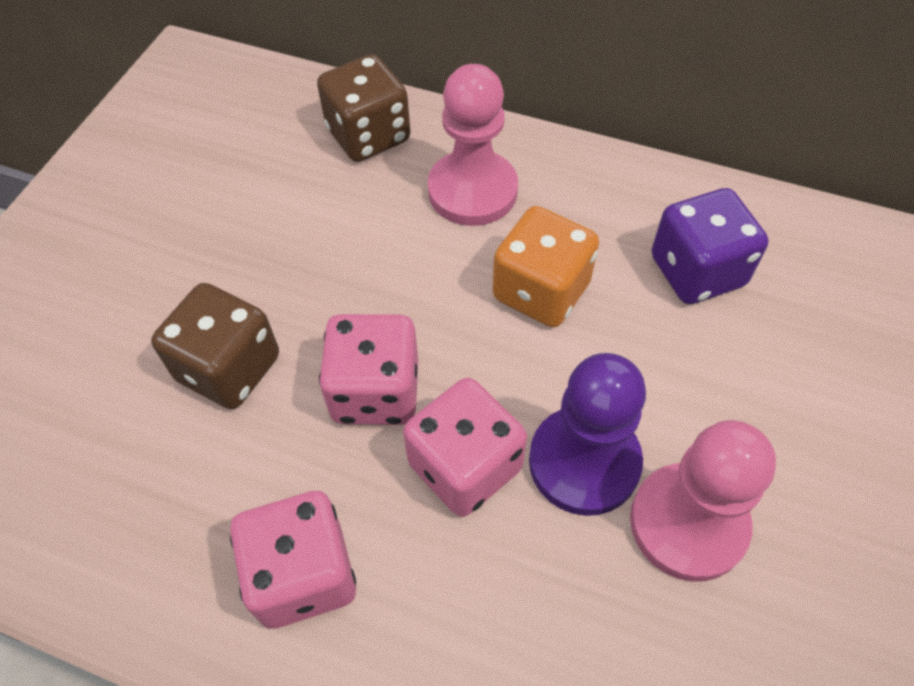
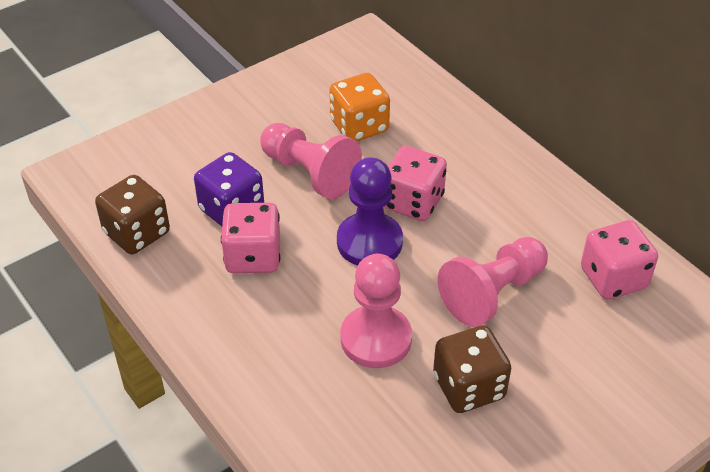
pink pawn: 2 -> 3

